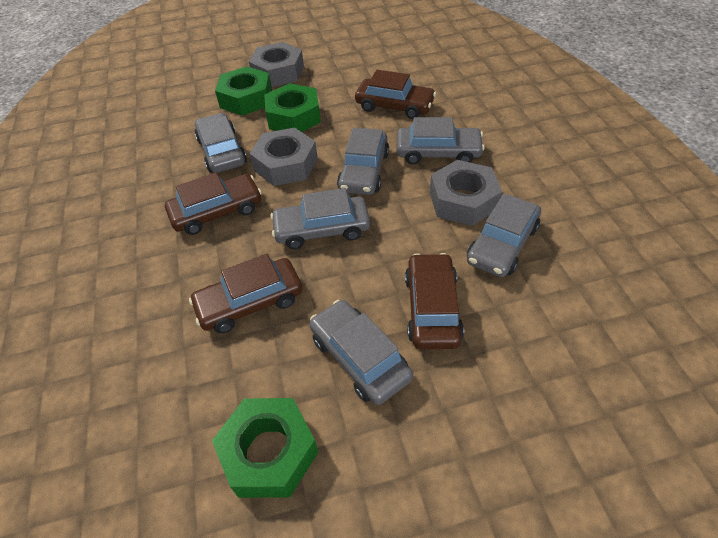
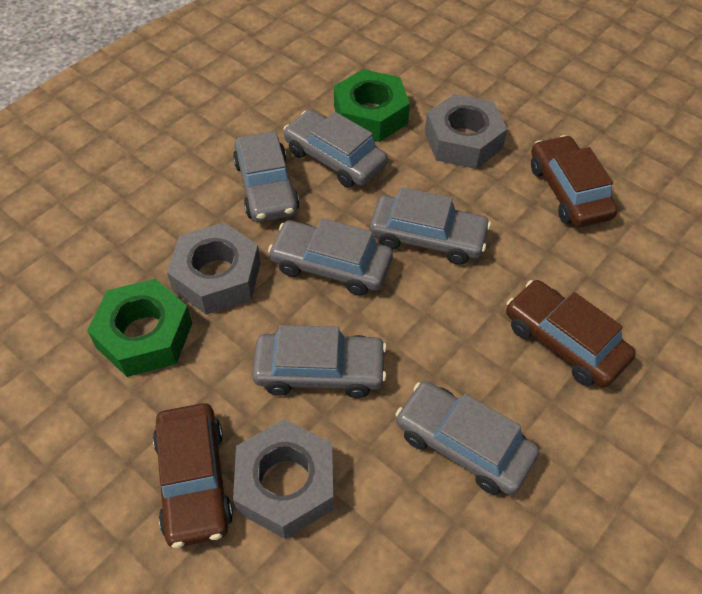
brown car: 4 -> 3
green nut: 3 -> 2

